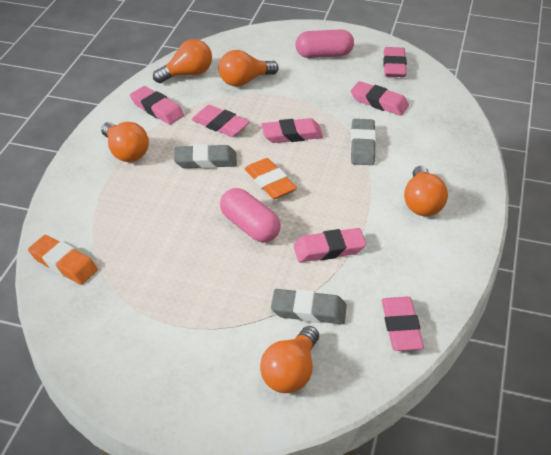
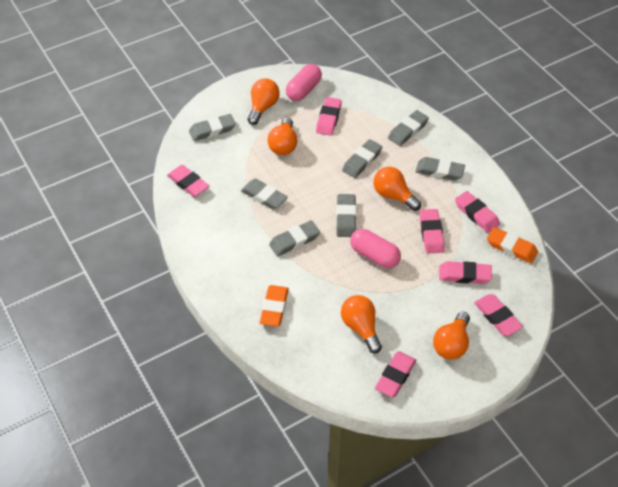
grey eraser: 3 -> 7

